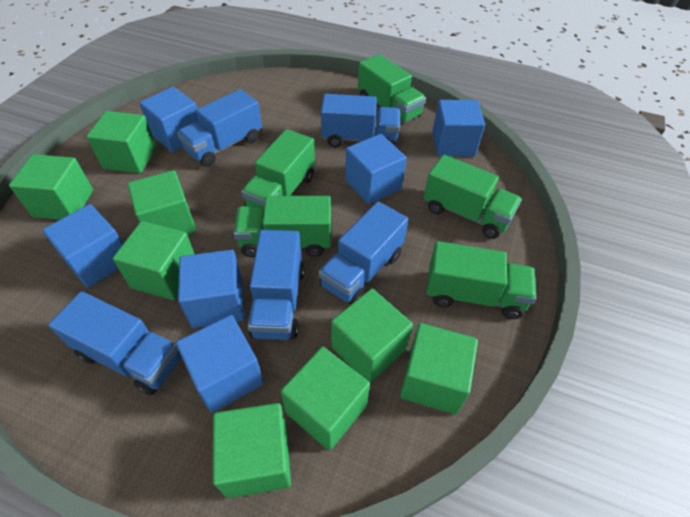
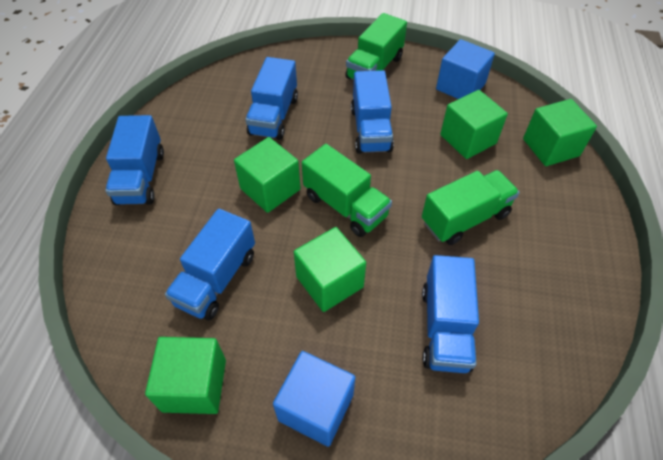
blue cube: 6 -> 2
green cube: 8 -> 5
green truck: 5 -> 3

